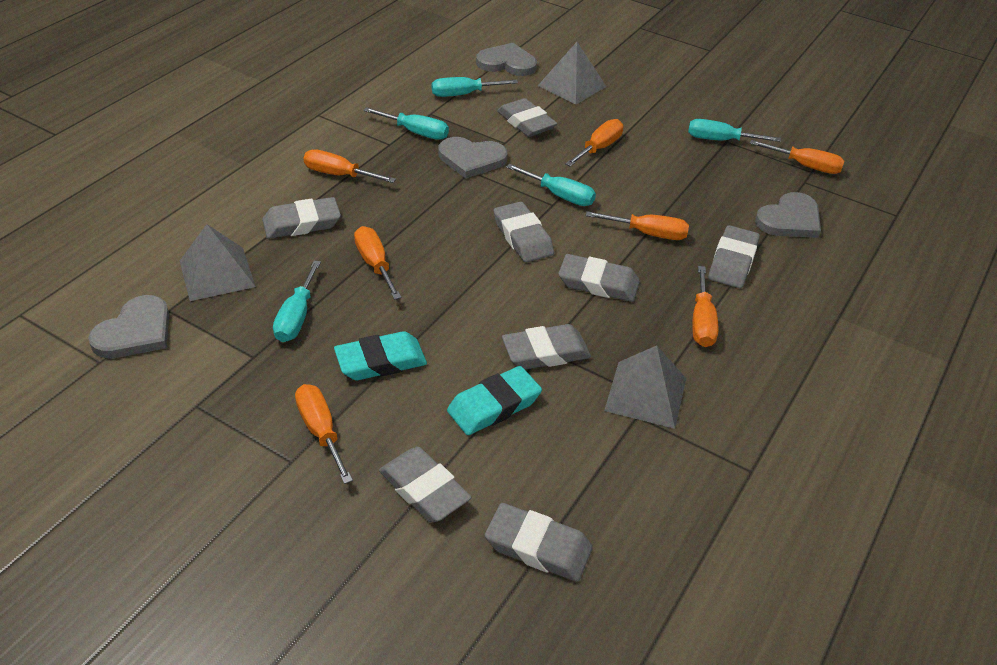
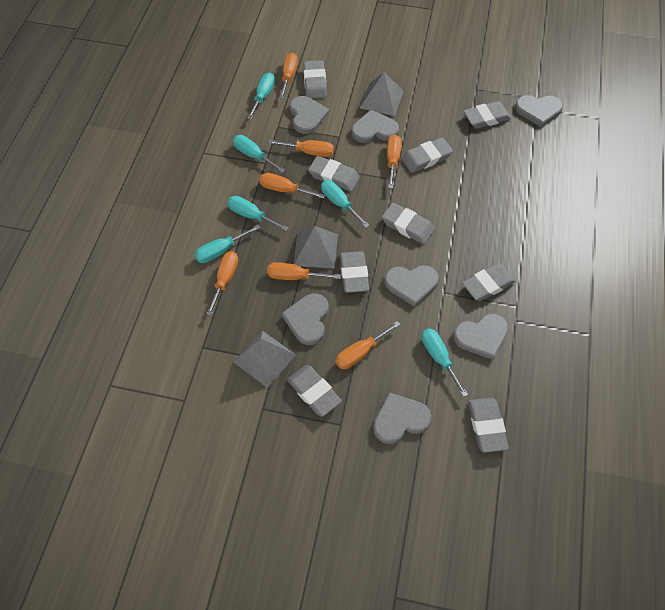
grey eraser: 8 -> 9
grey heart: 4 -> 7
turquoise eraser: 2 -> 0
turquoise screwdriver: 5 -> 6

